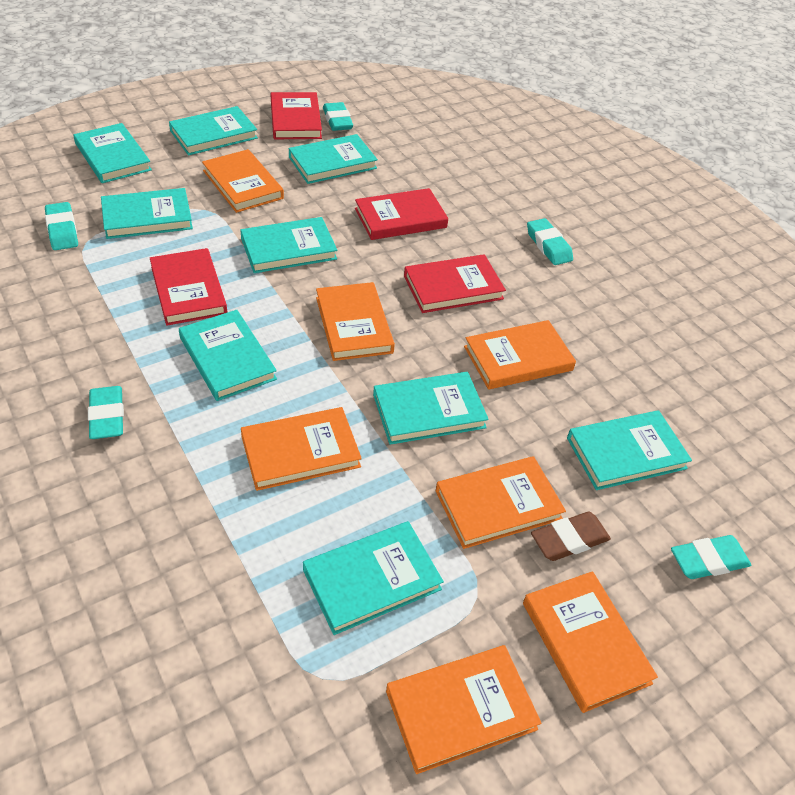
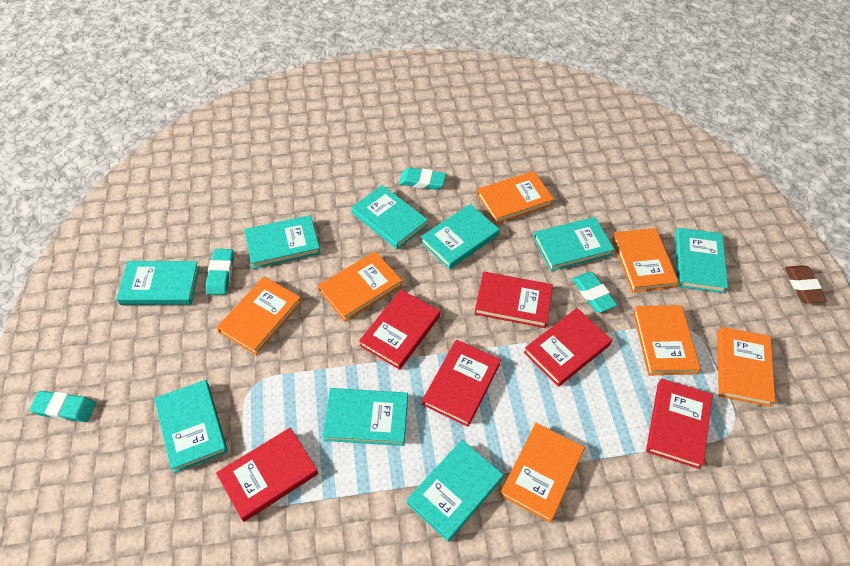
red book: 4 -> 6
turquoise eraser: 5 -> 4

